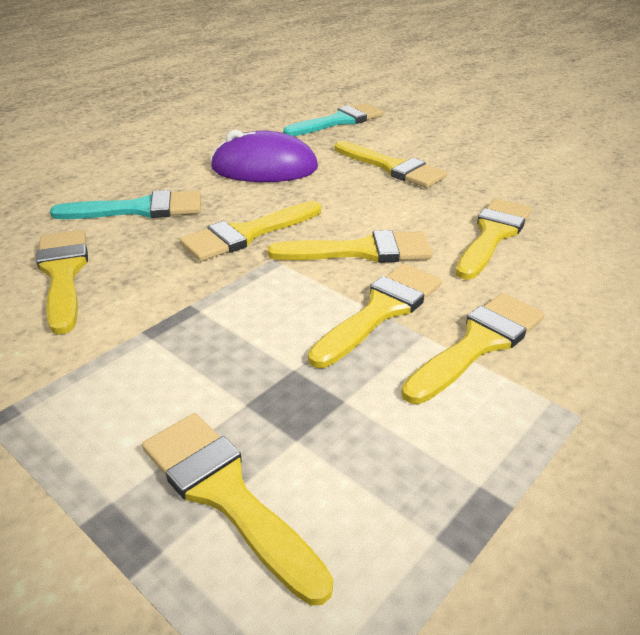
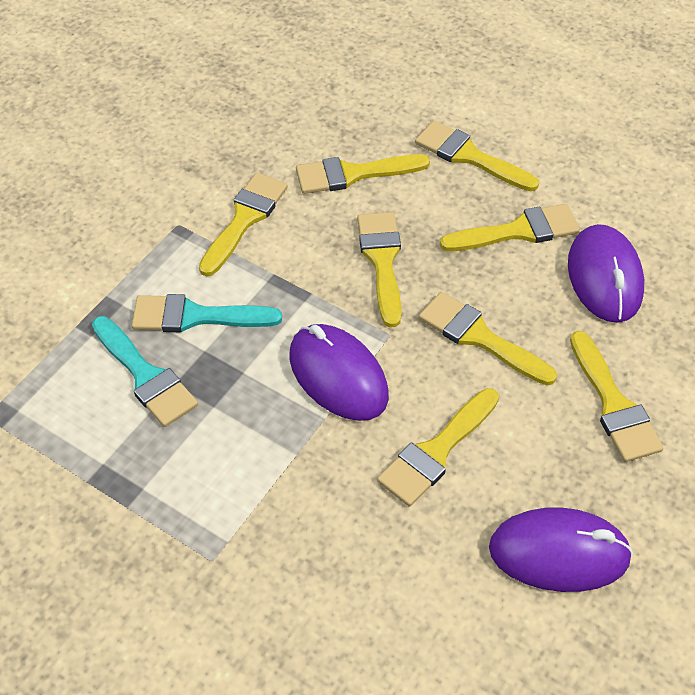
purple mouse: 1 -> 3

